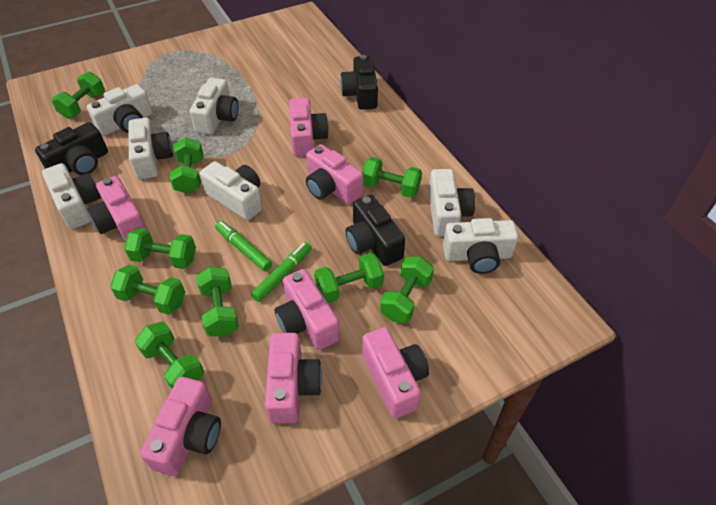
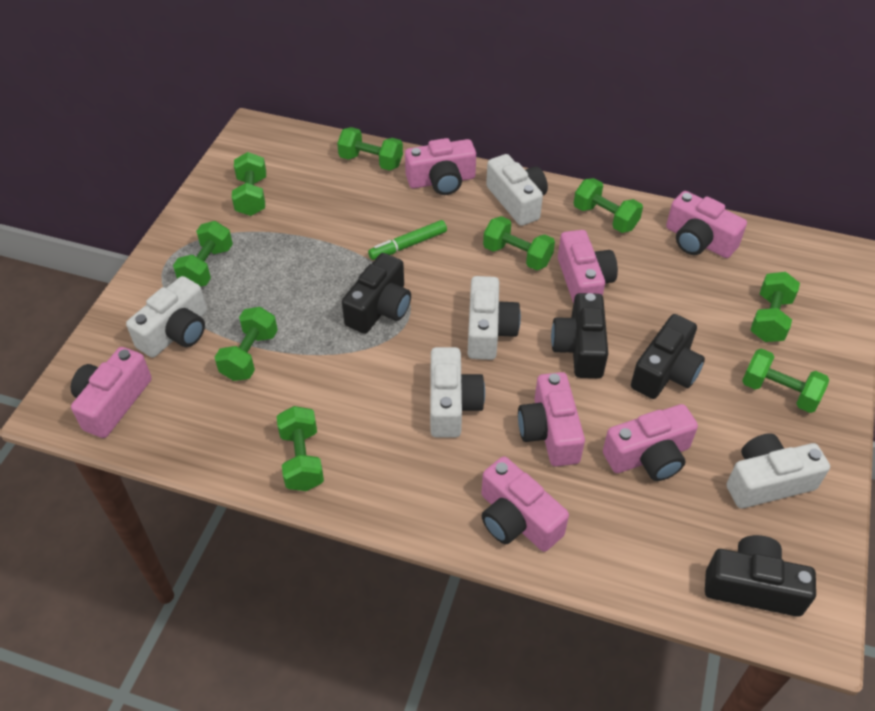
black camera: 3 -> 4
green marker: 2 -> 1
white camera: 7 -> 5

